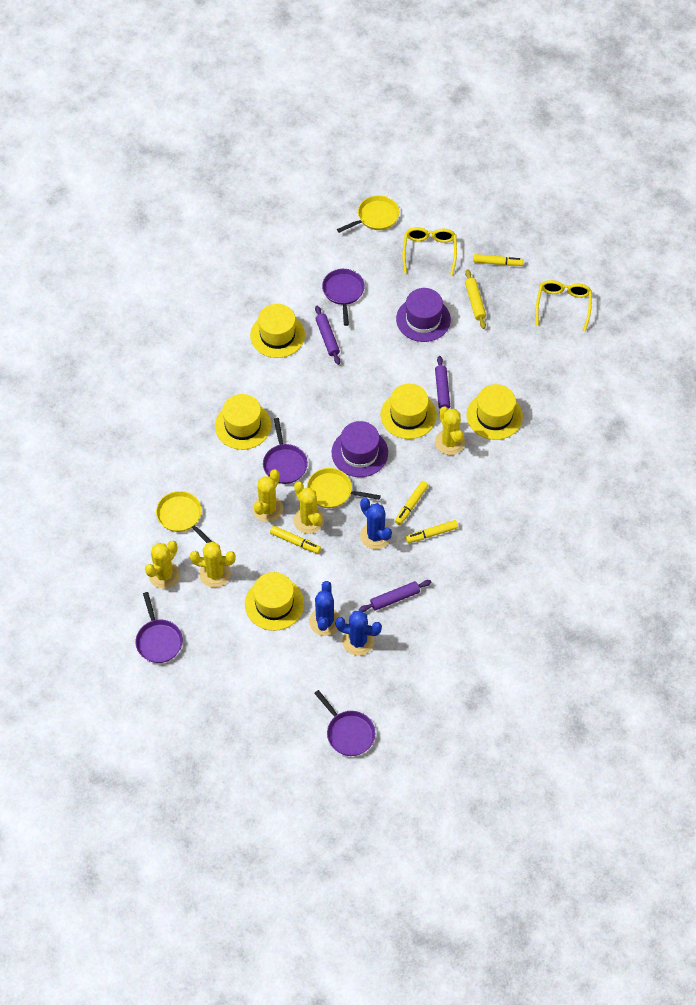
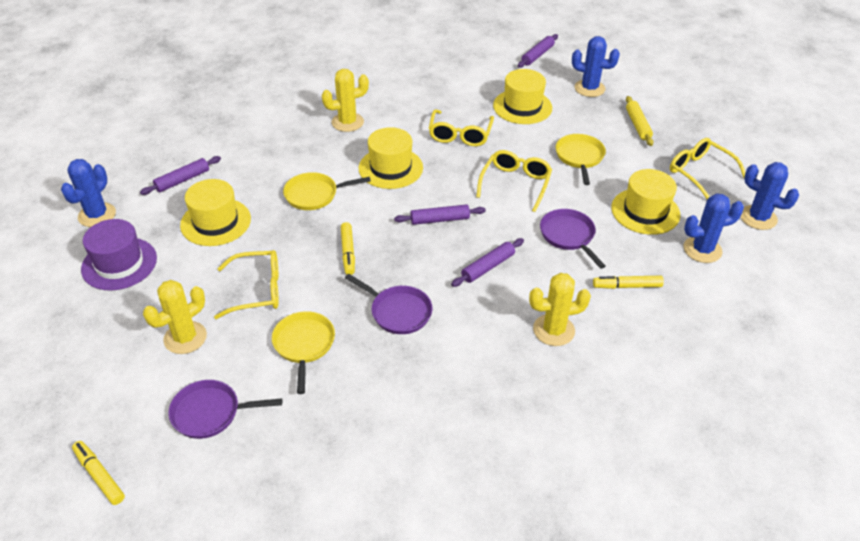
blue cactus: 3 -> 4
purple hat: 2 -> 1
purple pan: 4 -> 3
purple rolling pin: 3 -> 4
yellow cactus: 5 -> 3
yellow glasses: 2 -> 4
yellow hat: 5 -> 4
yellow marker: 4 -> 3

